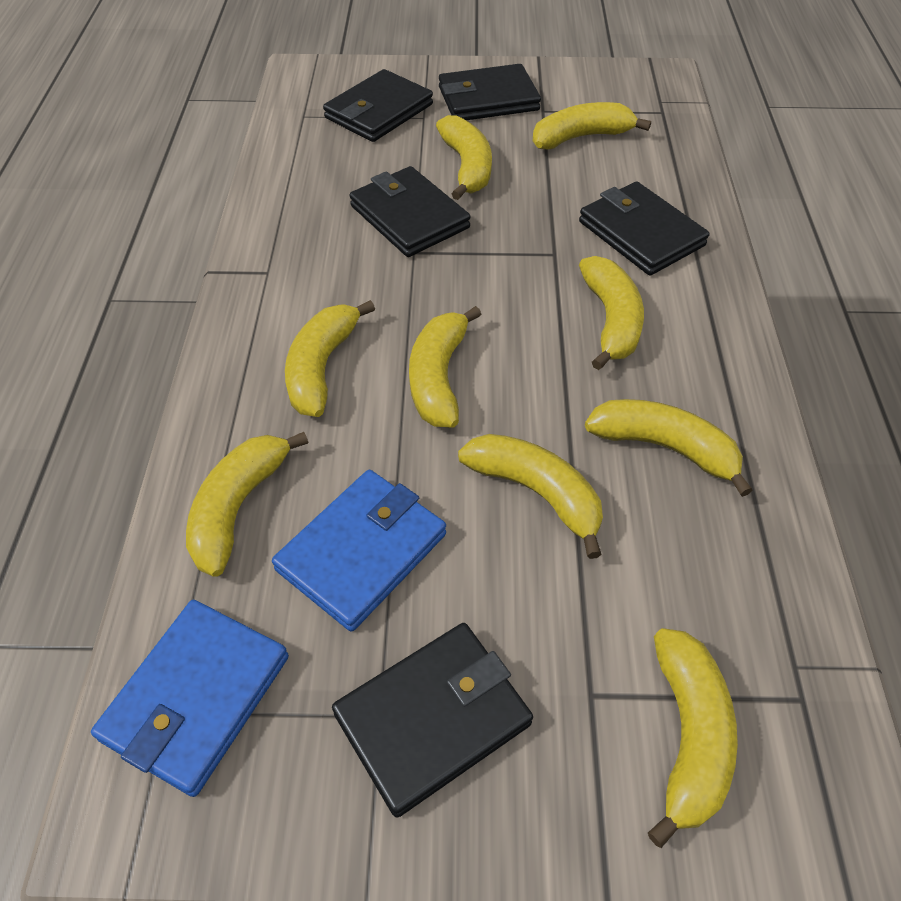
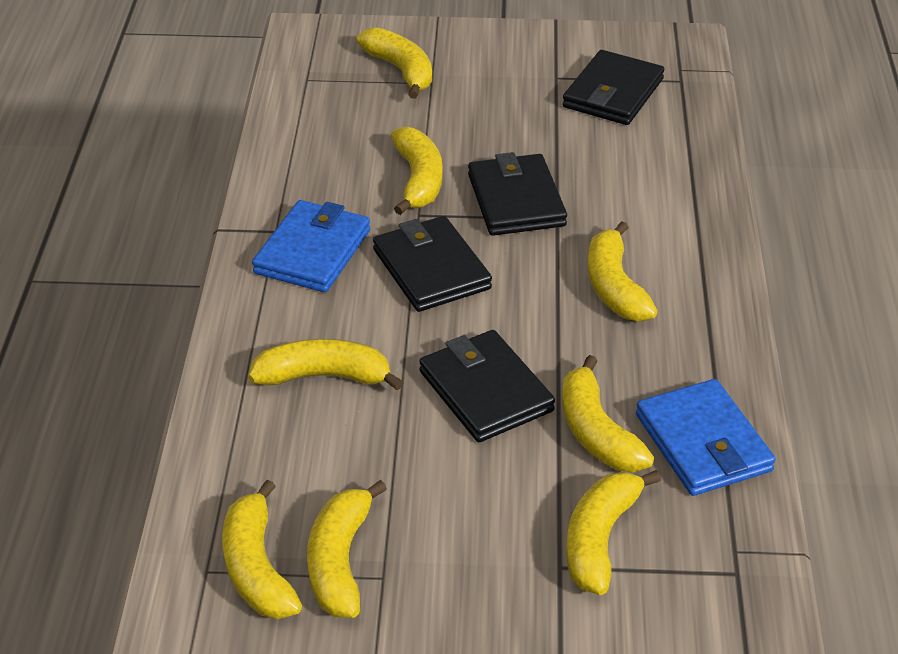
black wallet: 5 -> 4
yellow banana: 9 -> 8

